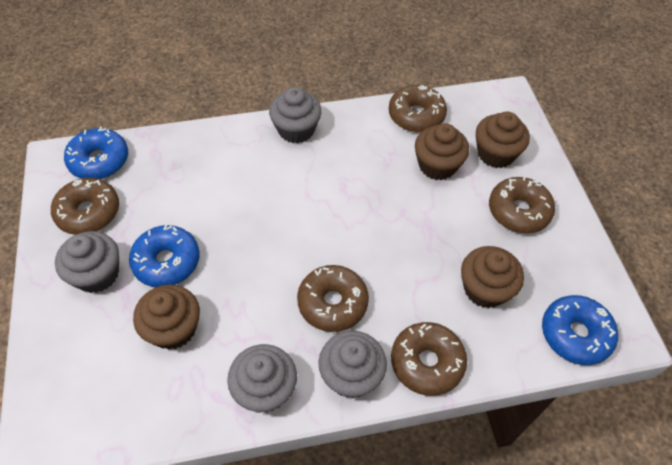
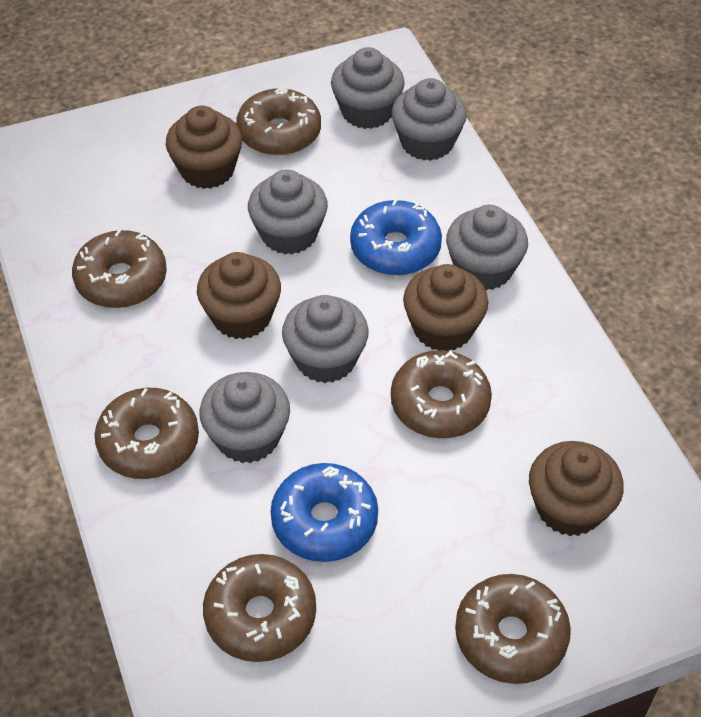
blue donut: 3 -> 2
brown donut: 5 -> 6
grey cupcake: 4 -> 6

